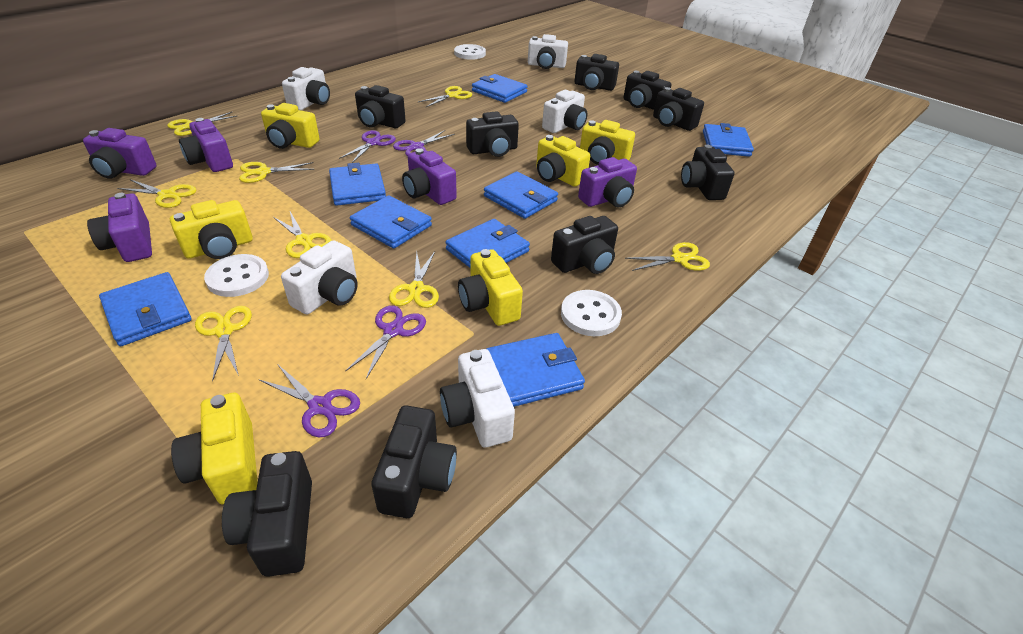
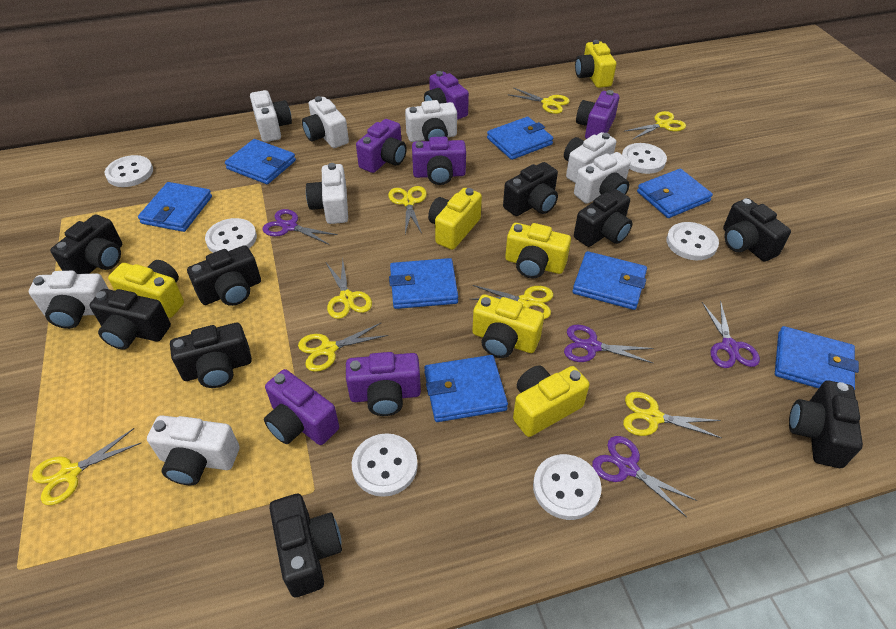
purple camera: 5 -> 6
white button: 3 -> 6
white camera: 5 -> 8

